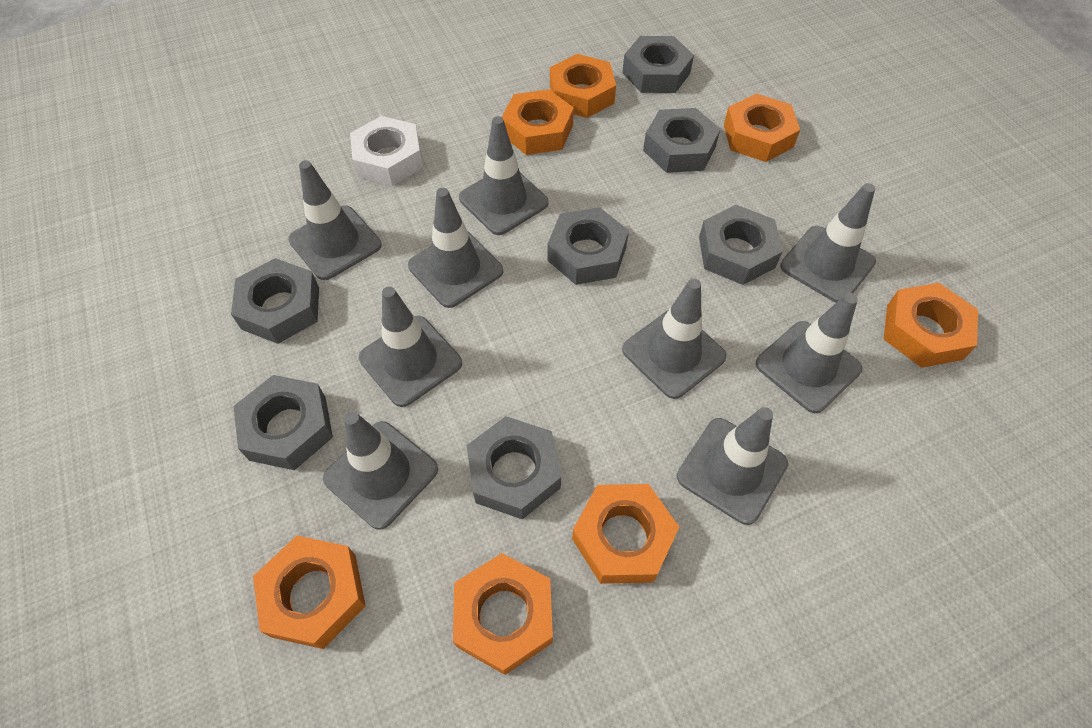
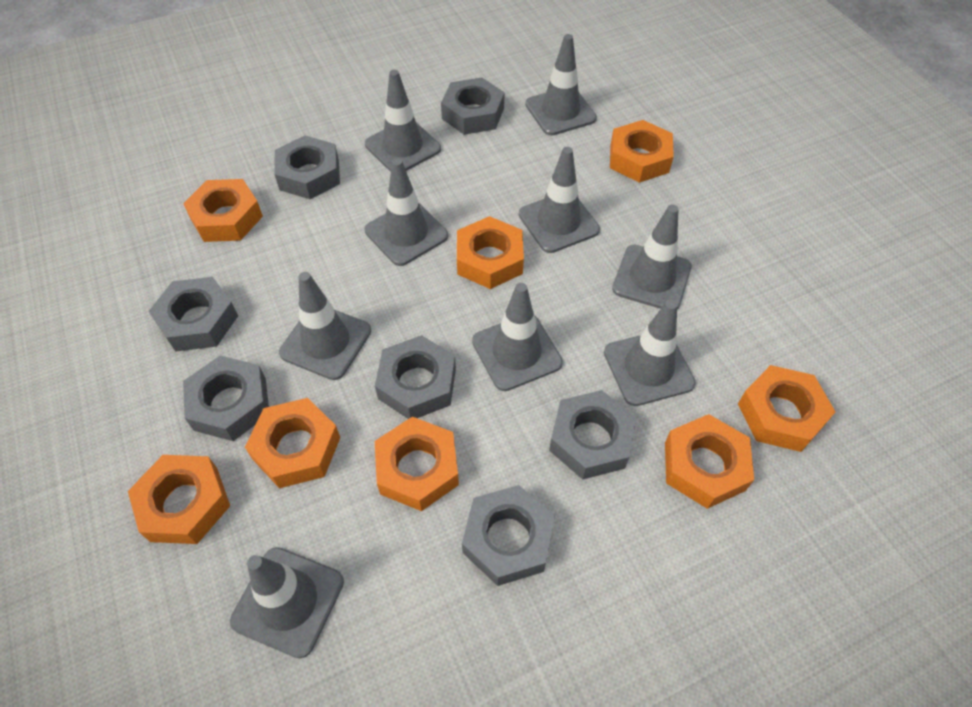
orange nut: 7 -> 8
white nut: 1 -> 0

